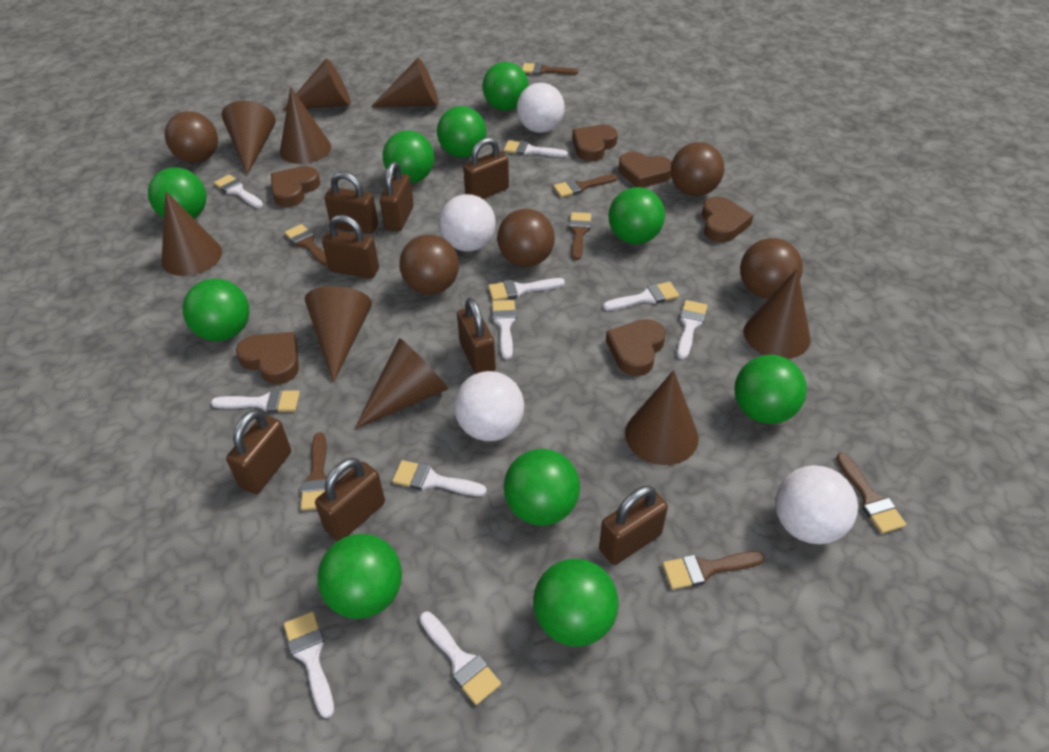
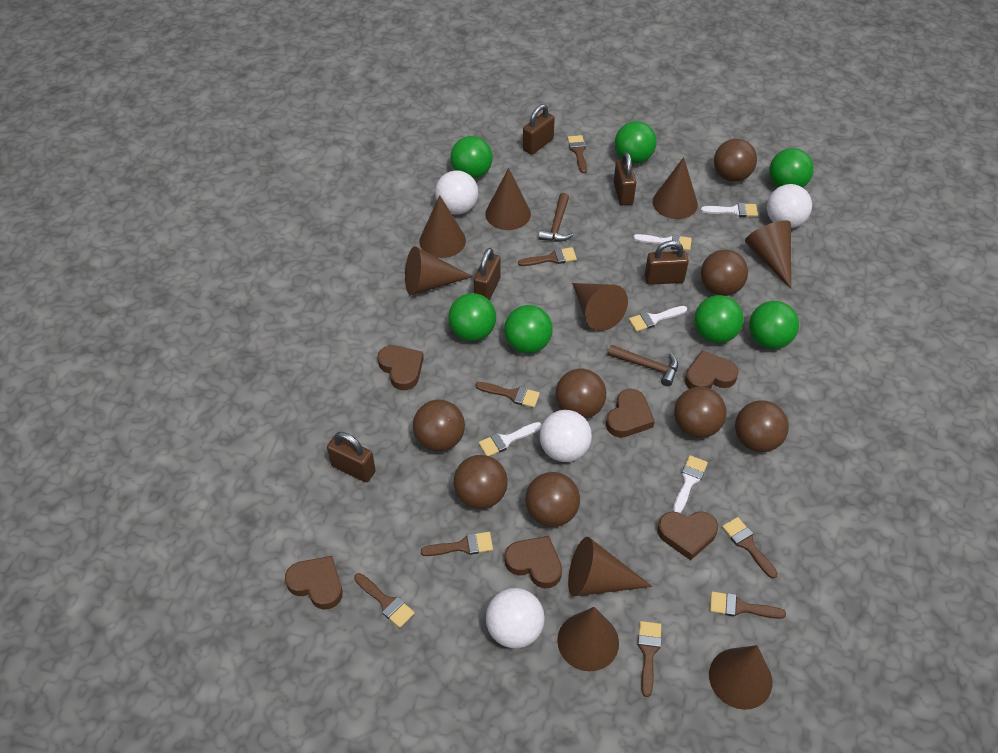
brown ball: 5 -> 8
brown brush: 7 -> 8
brown hammer: 0 -> 2
brown padlock: 8 -> 5
green ball: 10 -> 7
white brush: 10 -> 5

